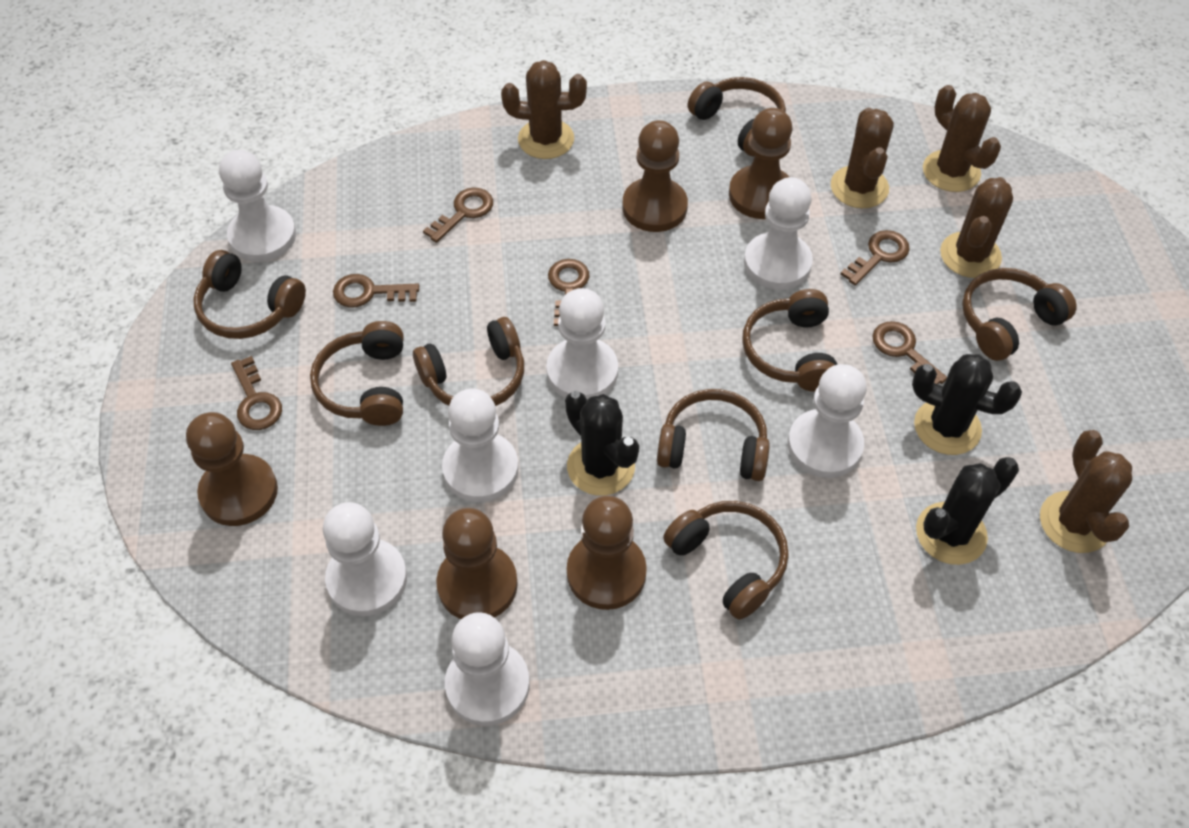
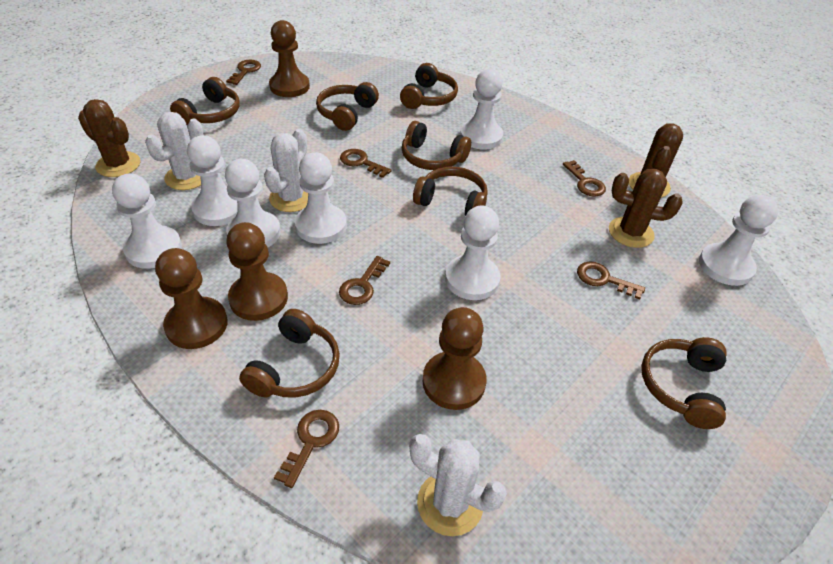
black cactus: 3 -> 0
brown cactus: 5 -> 3
brown headphones: 8 -> 7
brown pawn: 5 -> 4
white cactus: 0 -> 3

